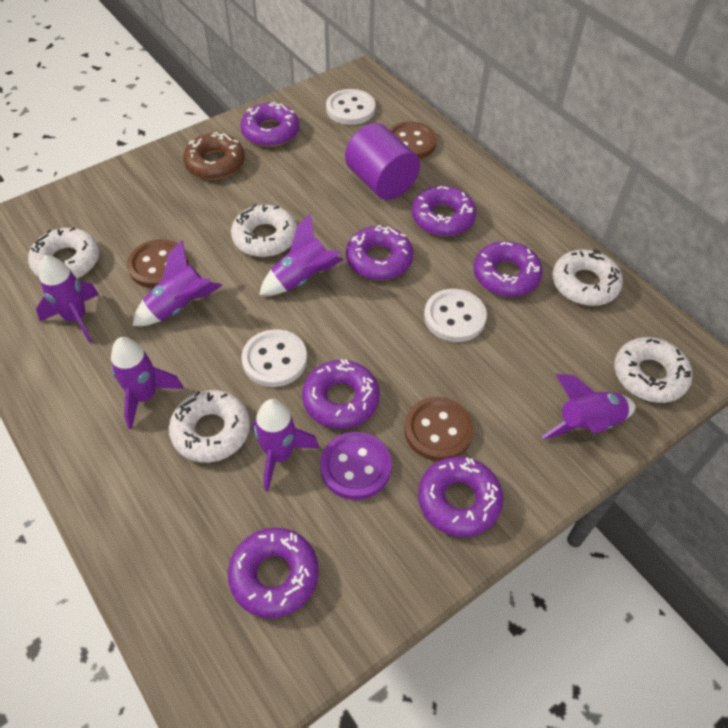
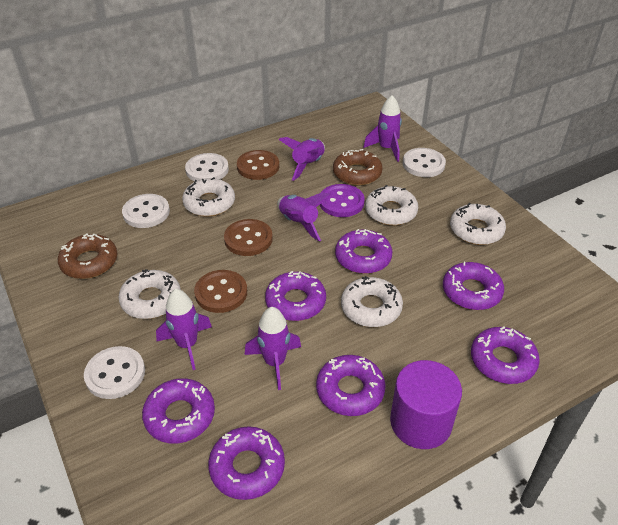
brown donut: 1 -> 2
purple rocket: 6 -> 5
white button: 3 -> 4

